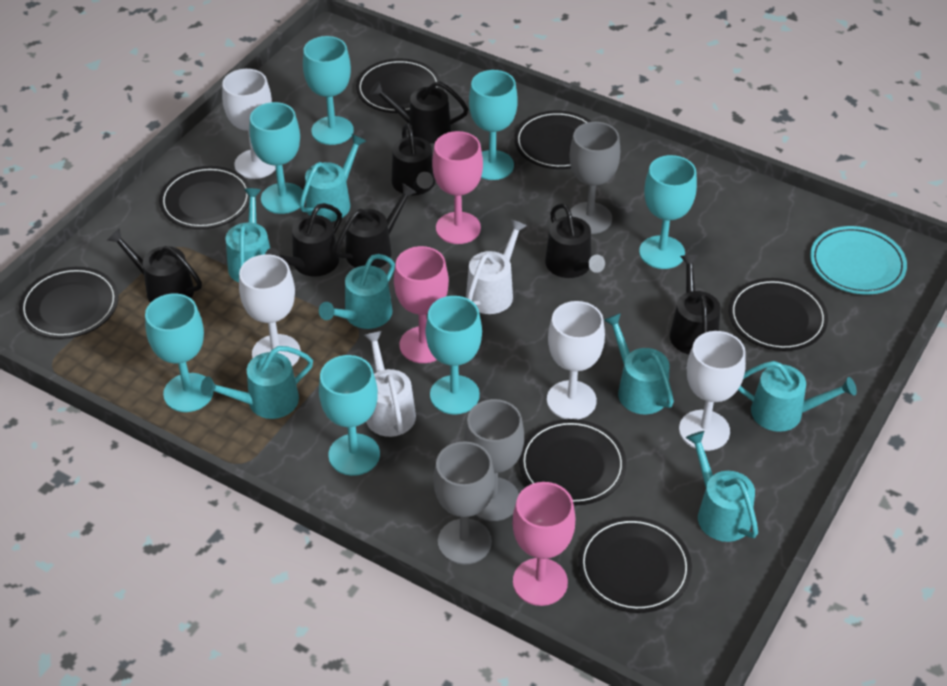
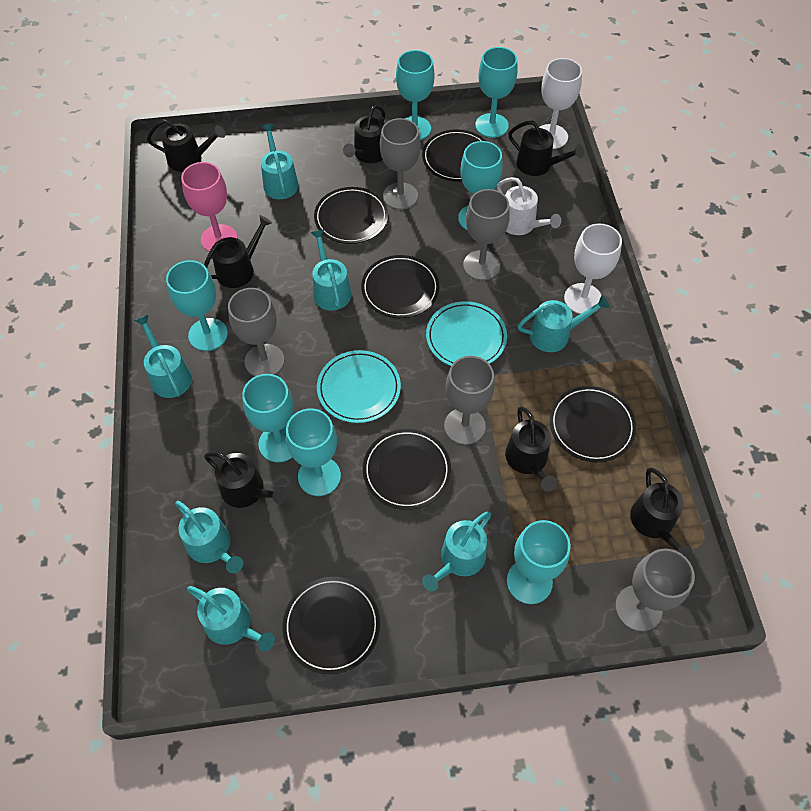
black plate: 7 -> 6
grey goblet: 3 -> 5
pink goblet: 3 -> 1
turquoise plate: 1 -> 2
white goblet: 4 -> 2
white watering can: 2 -> 1

